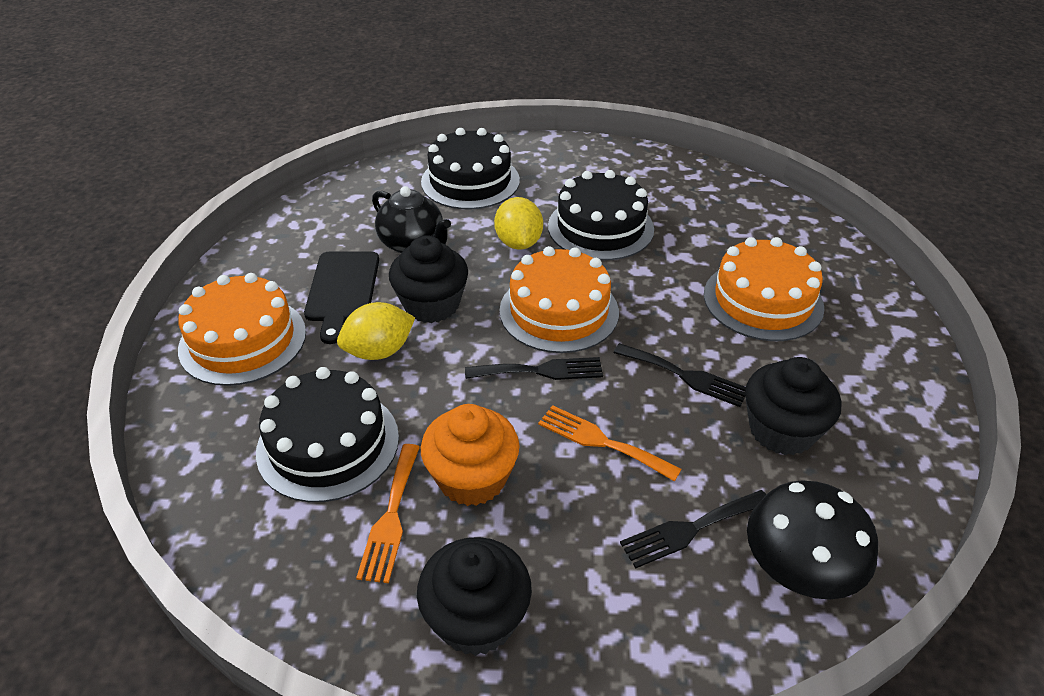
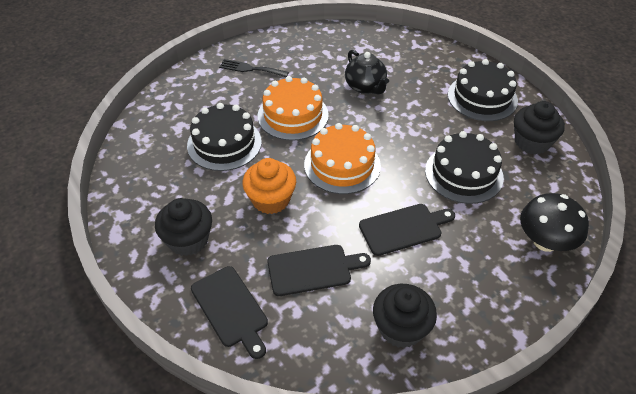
black cutting board: 1 -> 3
black fork: 3 -> 1
orange cake: 3 -> 2
orange fork: 2 -> 0
yellow lemon: 2 -> 0

